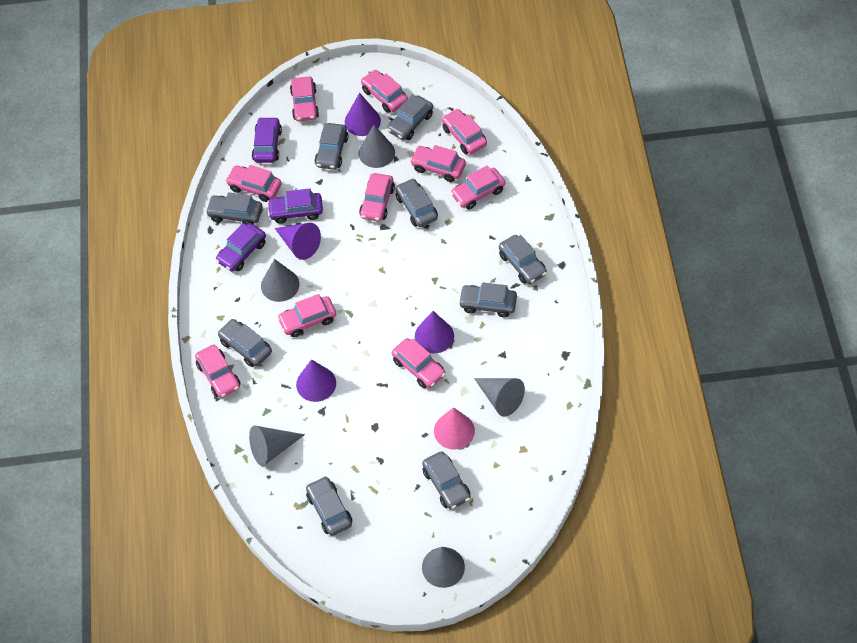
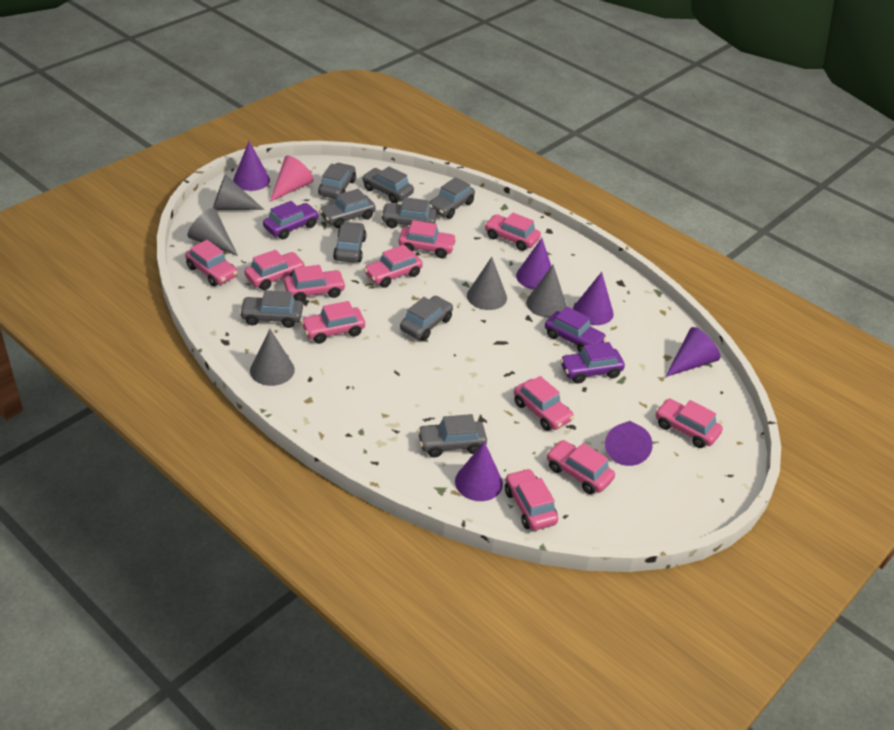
pink car: 10 -> 11
purple cone: 4 -> 6

